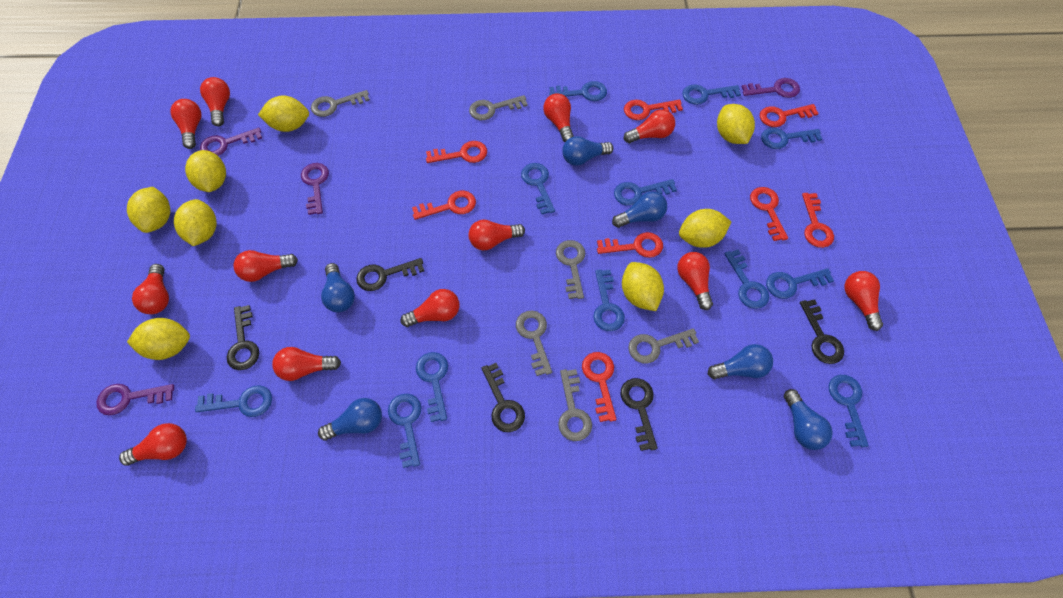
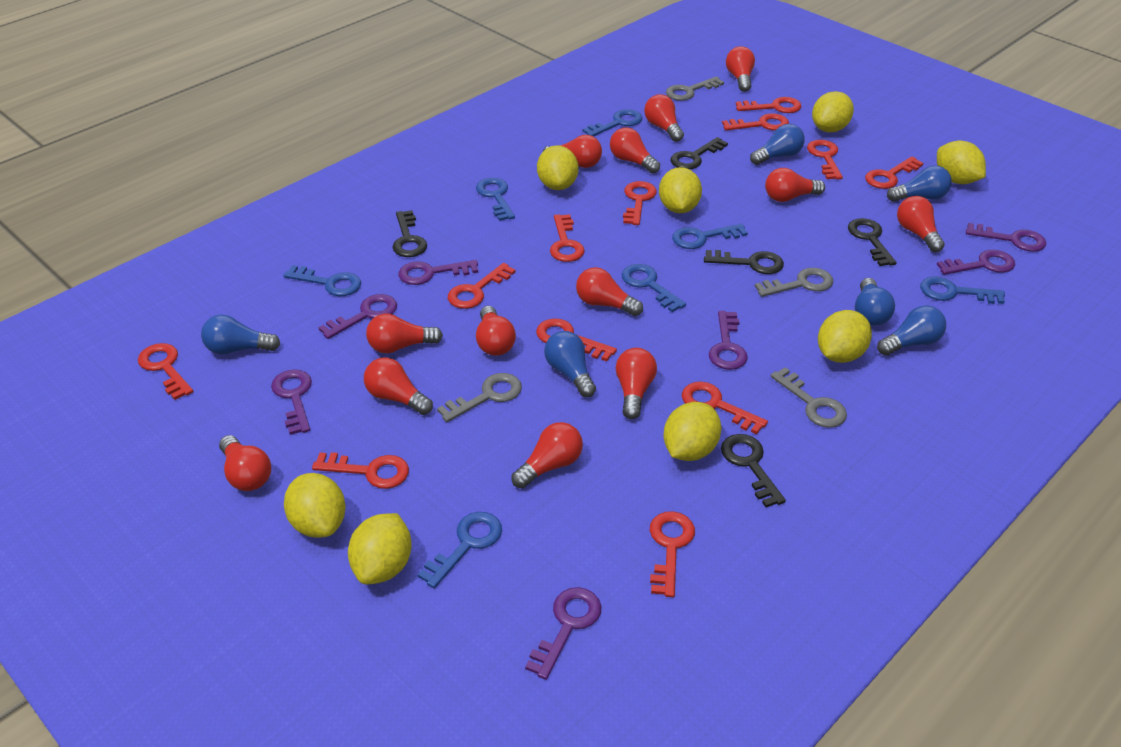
blue key: 12 -> 7
grey key: 6 -> 4
purple key: 4 -> 7
red key: 8 -> 12
red light bulb: 12 -> 13

